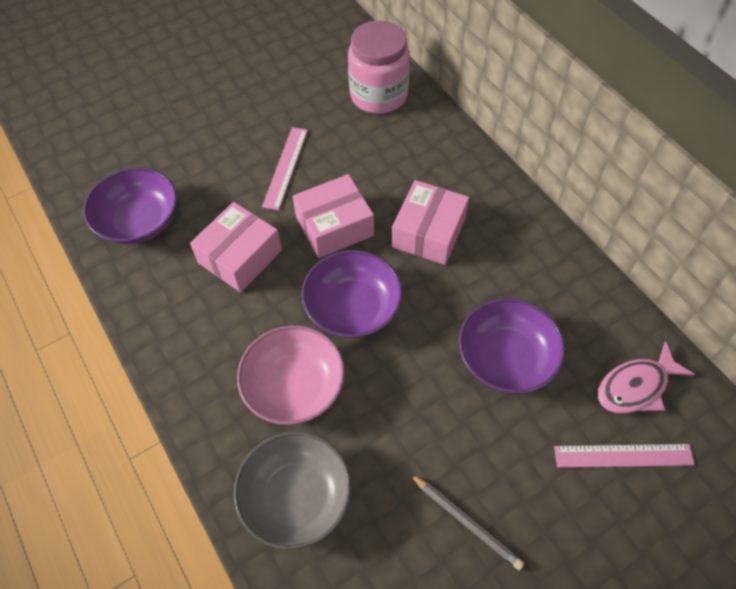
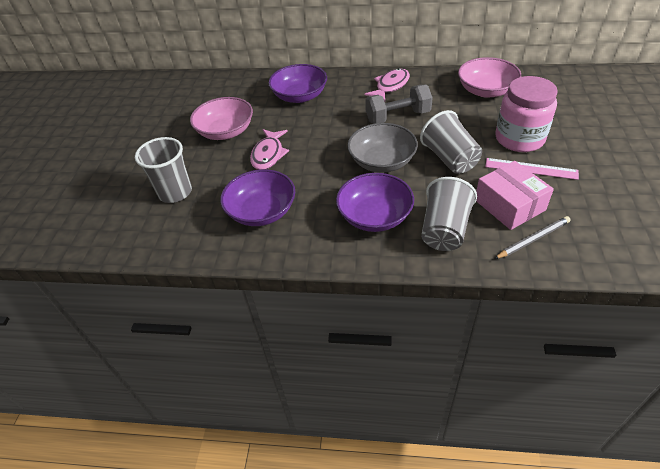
grey cup: 0 -> 3
grey dumbbell: 0 -> 1
pink bowl: 1 -> 2
pink box: 3 -> 1
pink fish: 1 -> 2
pink ruler: 2 -> 1

